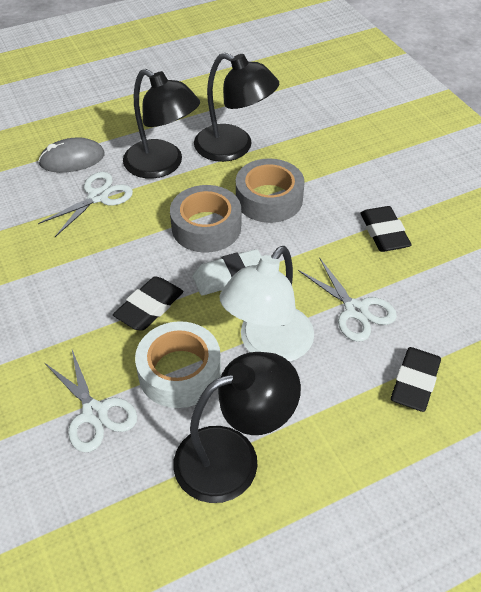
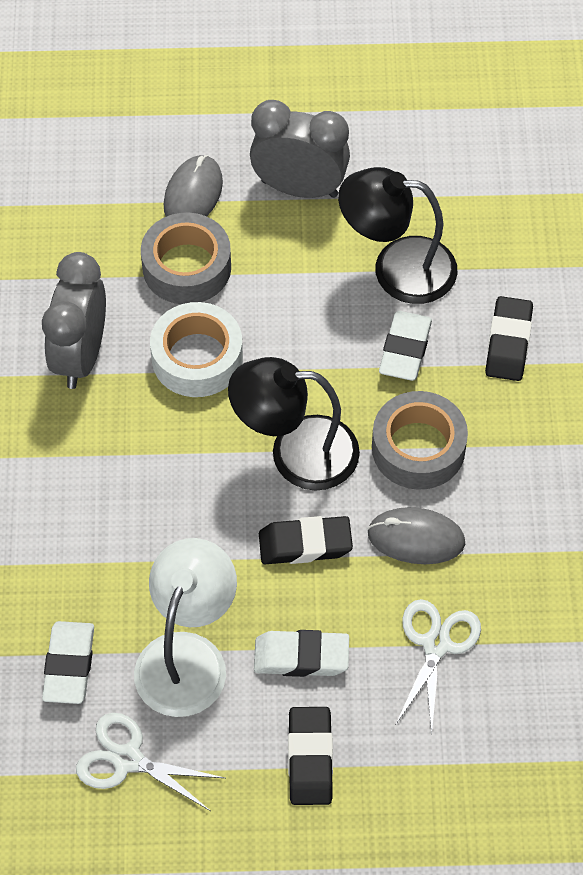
black lamp: 3 -> 2
grey clock: 0 -> 2
grey mouse: 1 -> 2
white eraser: 1 -> 3
white scissors: 3 -> 2

